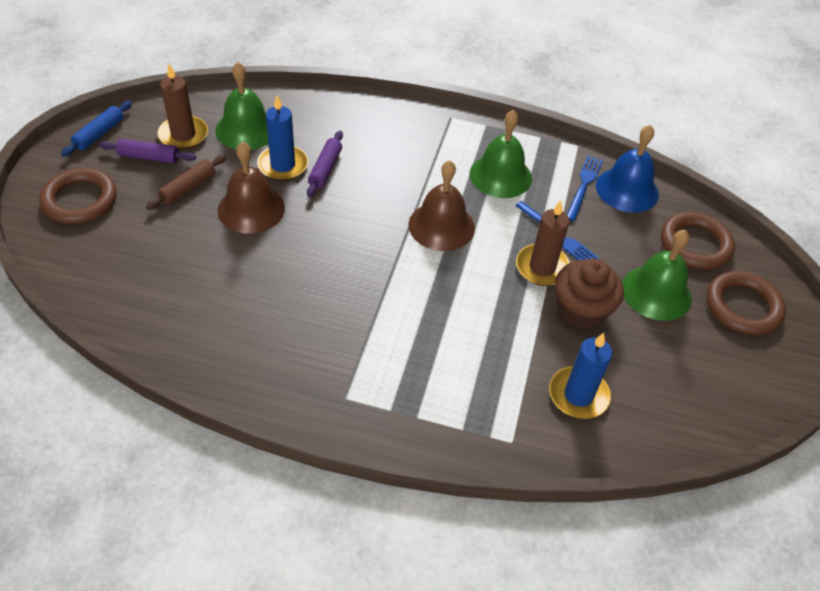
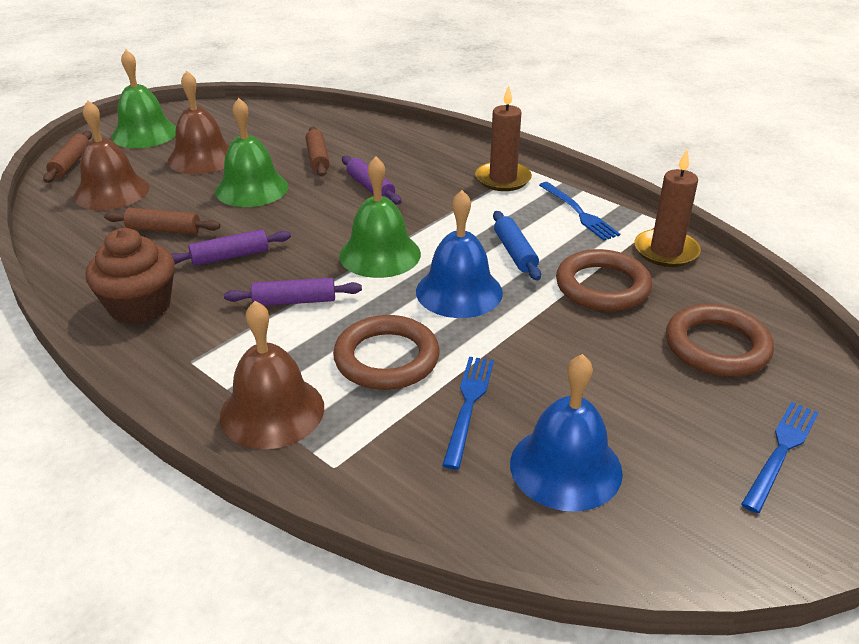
blue bell: 1 -> 2
blue candle: 2 -> 0
blue fork: 2 -> 3
brown bell: 2 -> 3
brown rolling pin: 1 -> 3
purple rolling pin: 2 -> 3

